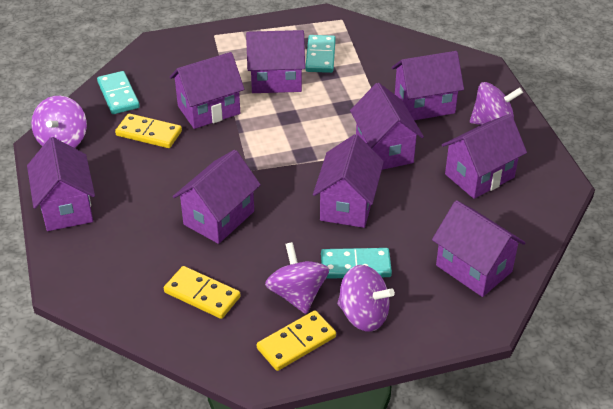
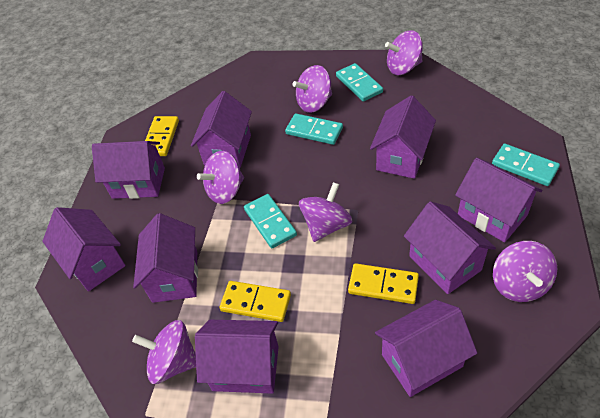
purple spinning top: 4 -> 6
turquoise domino: 3 -> 4

